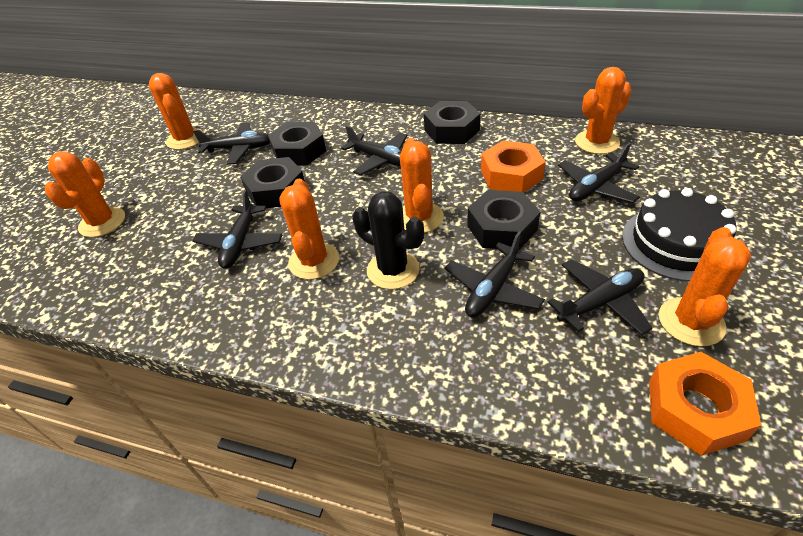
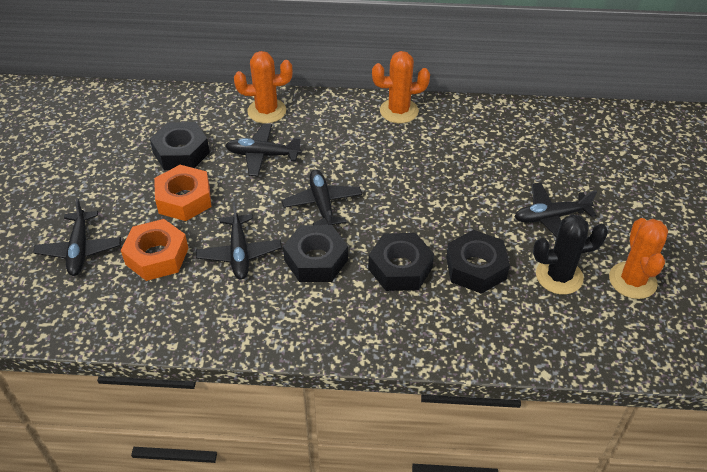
black cake: 1 -> 0
black plane: 6 -> 5
orange cactus: 6 -> 3

